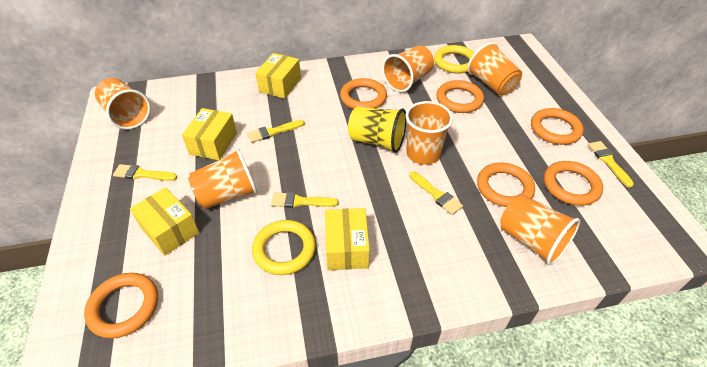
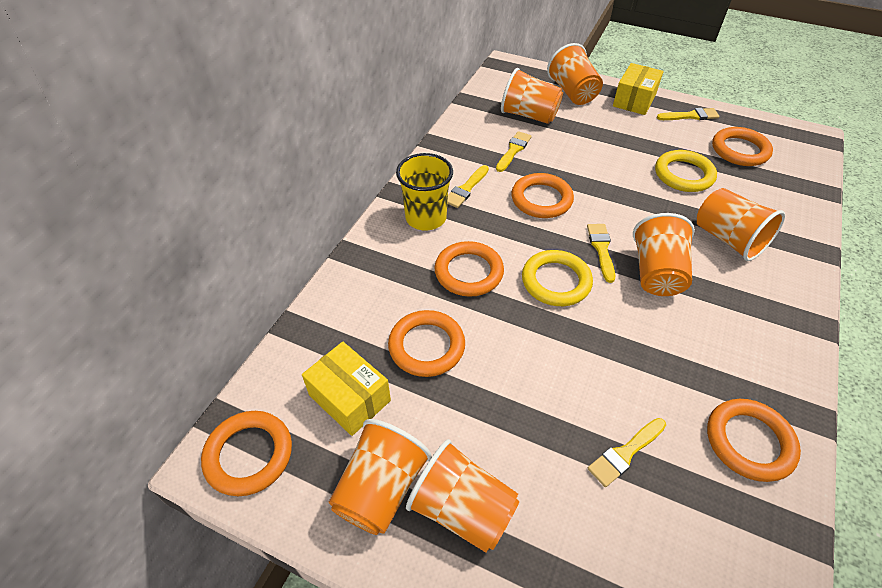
yellow box: 4 -> 2

